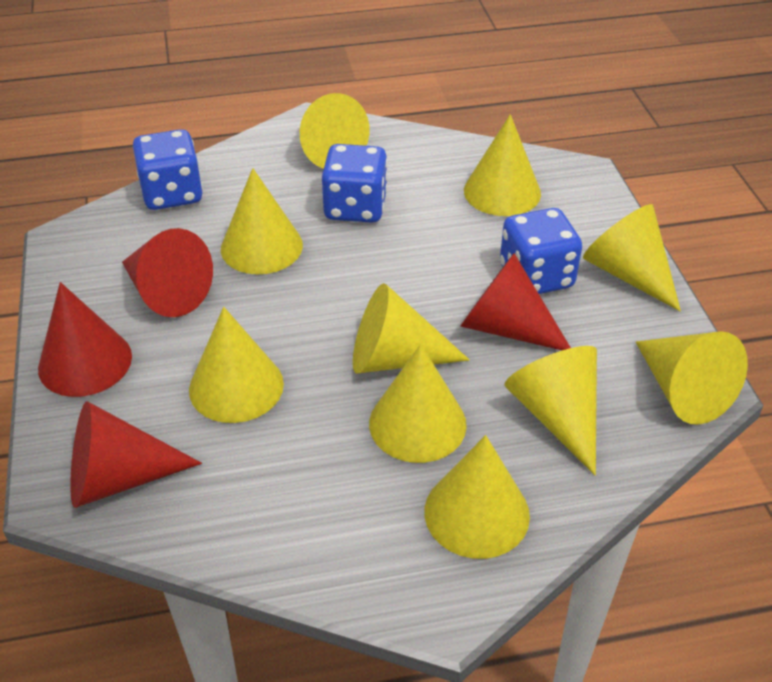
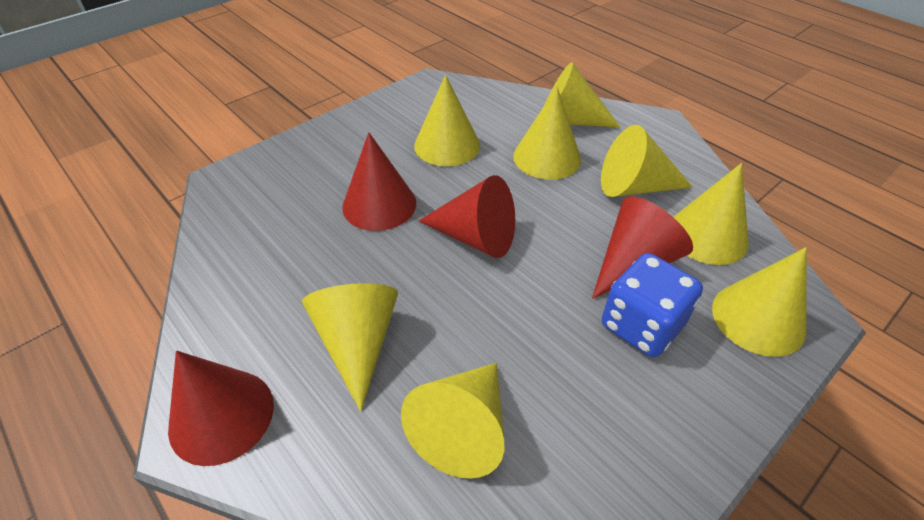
blue dice: 3 -> 1
yellow cone: 10 -> 8

